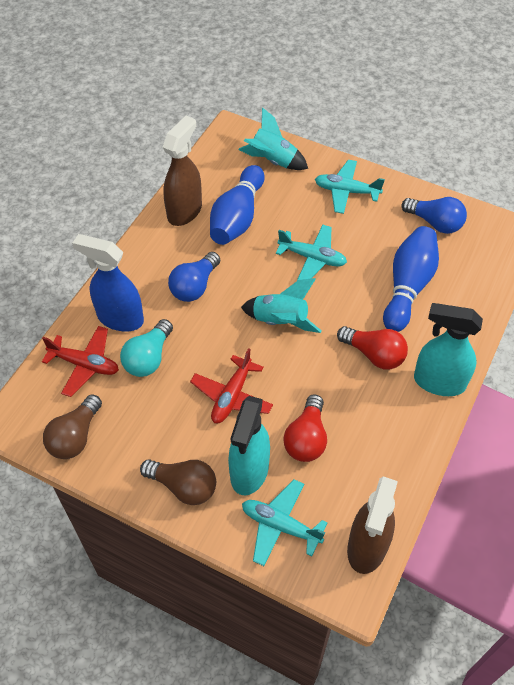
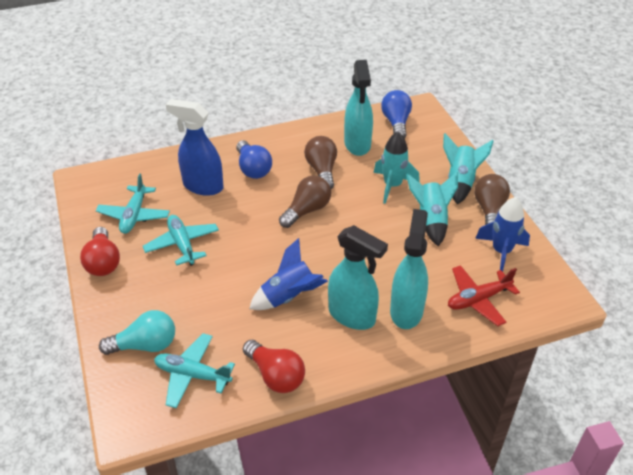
blue bowling pin: 2 -> 0
blue rocket: 0 -> 2
brown light bulb: 2 -> 3
brown spray bottle: 2 -> 0
red plane: 2 -> 1
turquoise rocket: 2 -> 3
turquoise spray bottle: 2 -> 3

